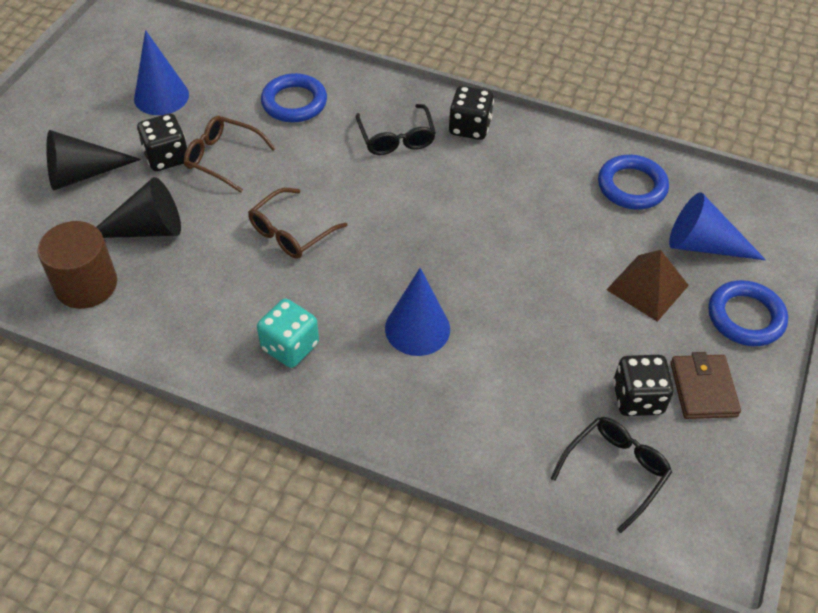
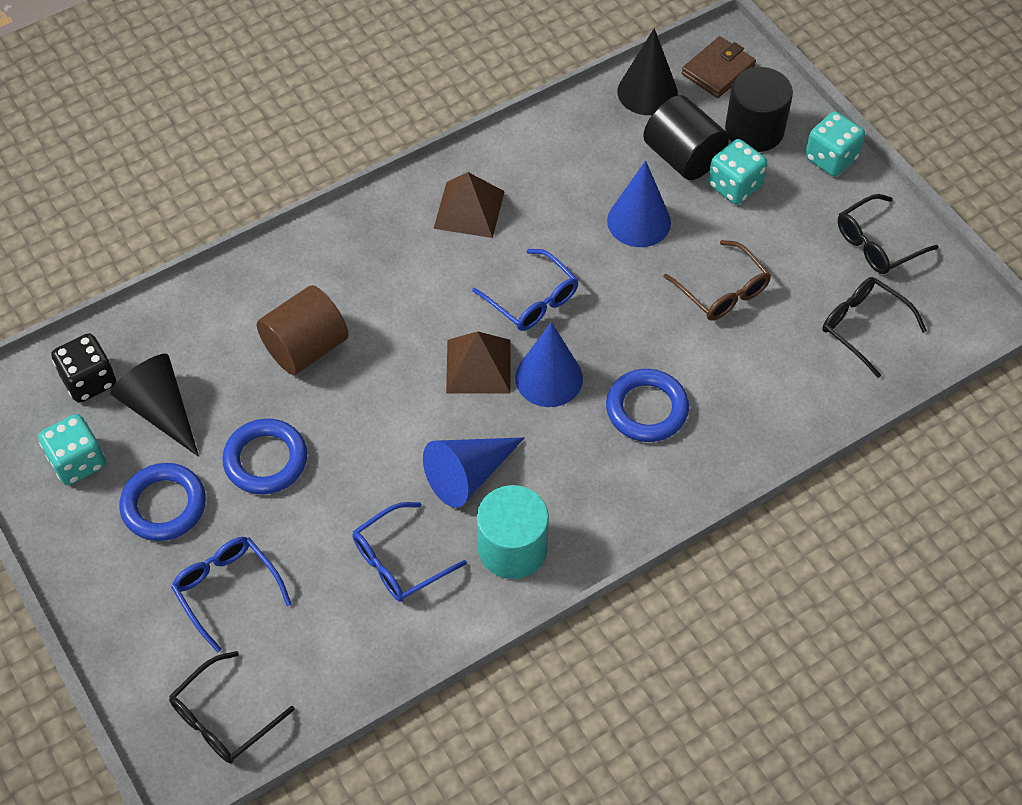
black cylinder: 0 -> 2
black dice: 3 -> 1
black glasses: 2 -> 3
blue glasses: 0 -> 3
brown glasses: 2 -> 1
brown pyramid: 1 -> 2
turquoise cylinder: 0 -> 1
turquoise dice: 1 -> 3

